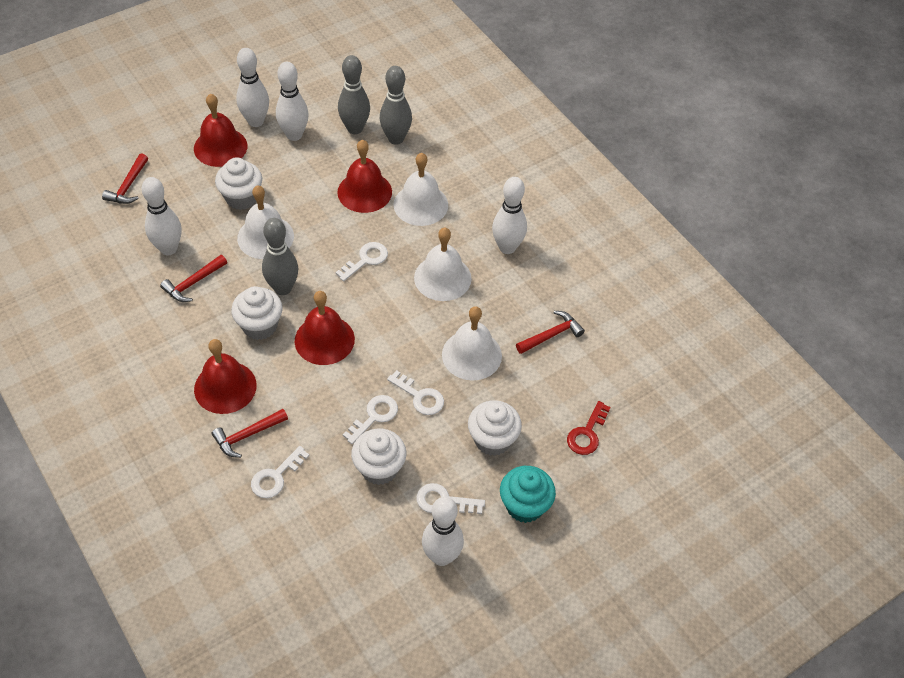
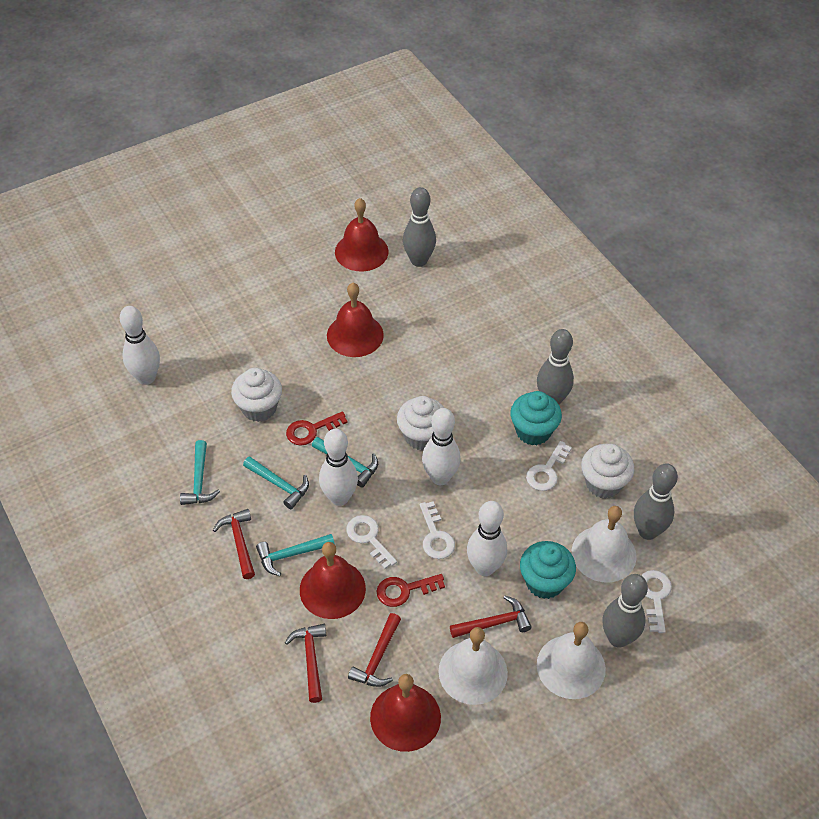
grey bowling pin: 3 -> 4
red key: 1 -> 2
turquoise cupcake: 1 -> 2
turquoise hammer: 0 -> 4
white bell: 4 -> 3
white bowling pin: 5 -> 4
white cupcake: 4 -> 3
white key: 5 -> 4

